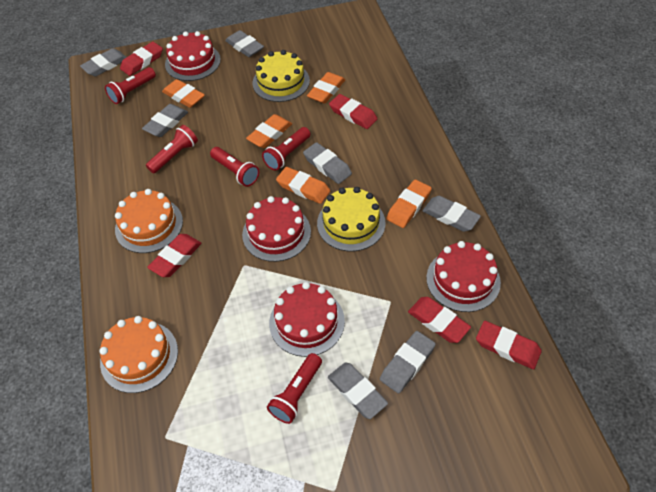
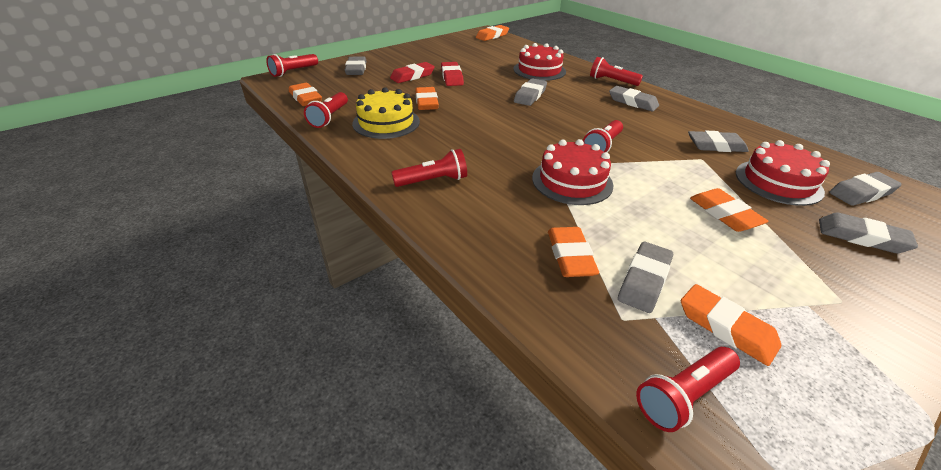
orange cake: 2 -> 0
orange eraser: 5 -> 6
red cake: 4 -> 3
red eraser: 5 -> 2
red flashlight: 5 -> 6
yellow cake: 2 -> 1

